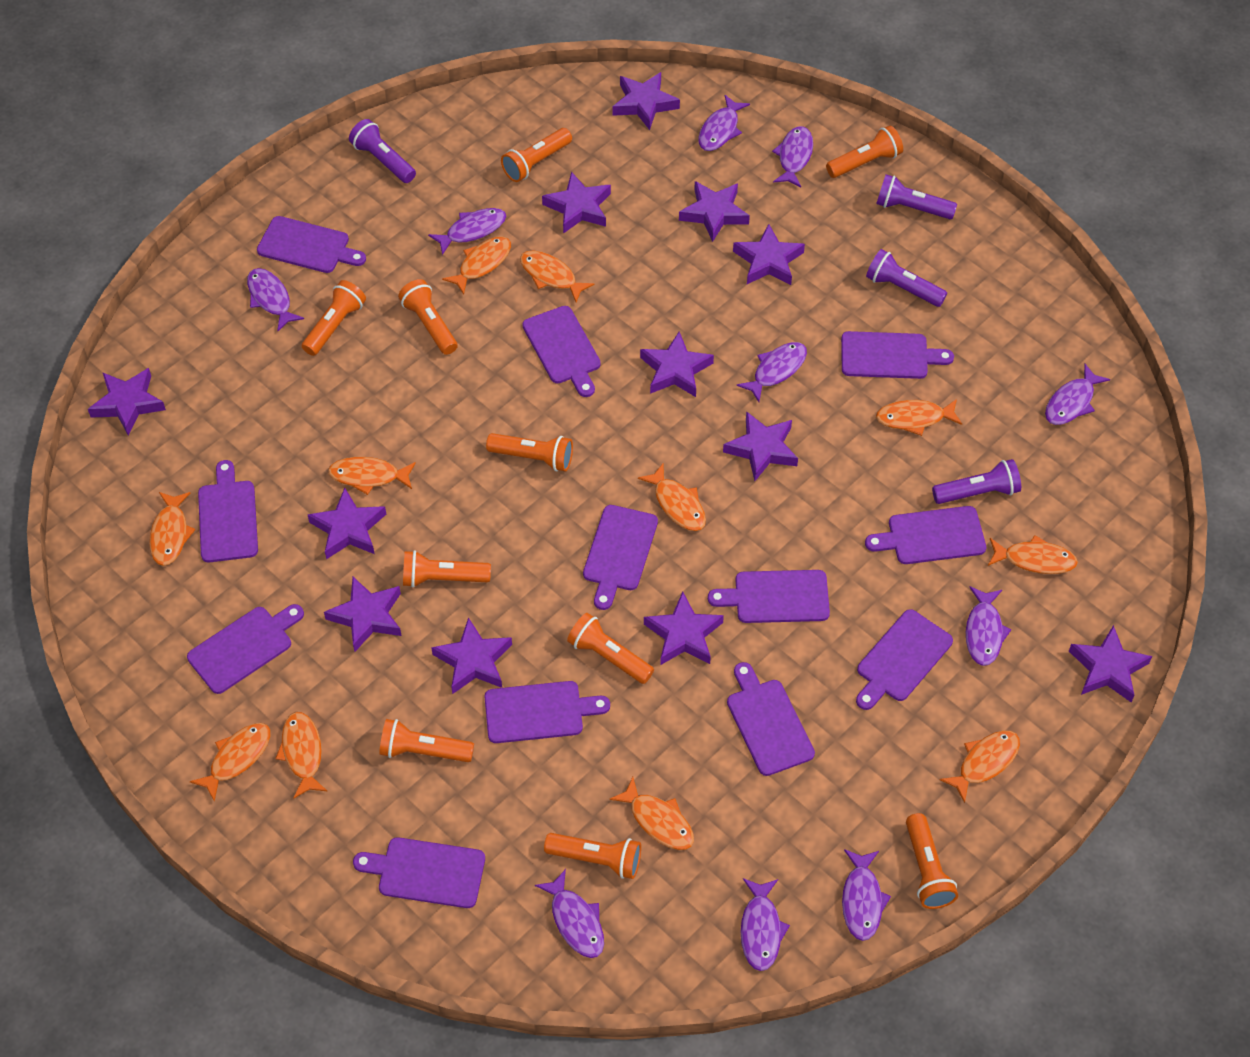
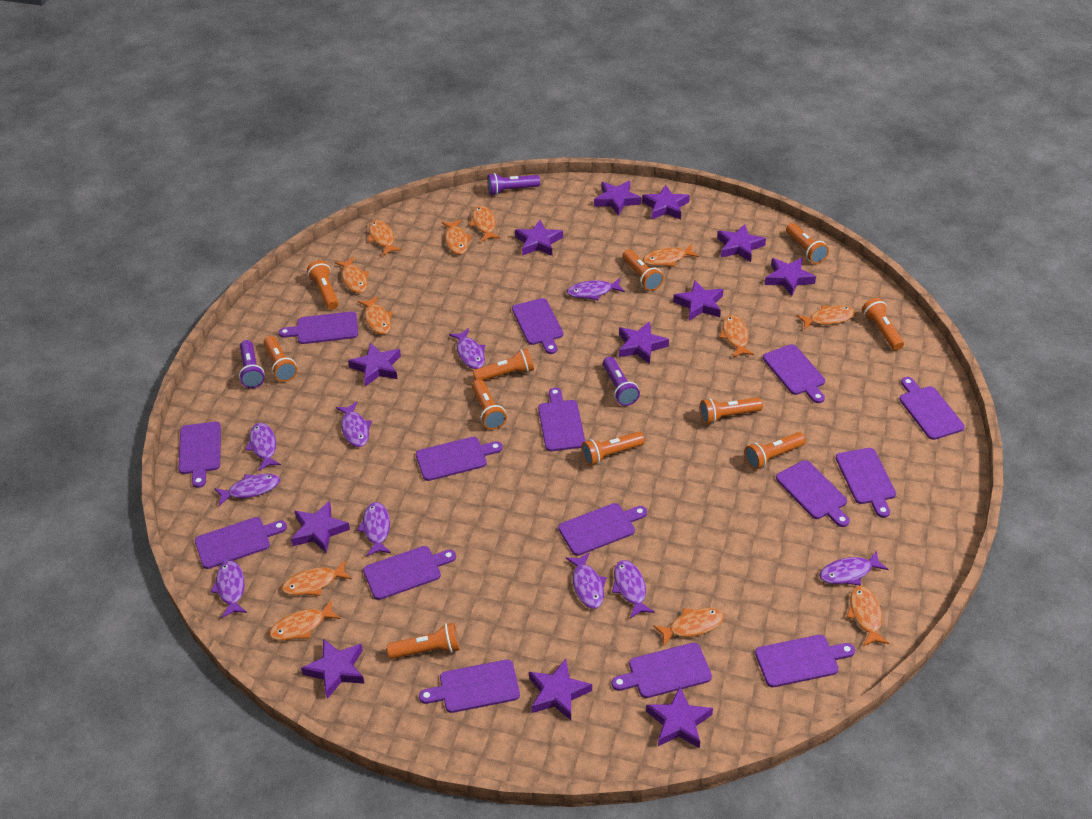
orange fish: 11 -> 12
orange flashlight: 10 -> 11
purple cutting board: 12 -> 15
purple flashlight: 4 -> 3

